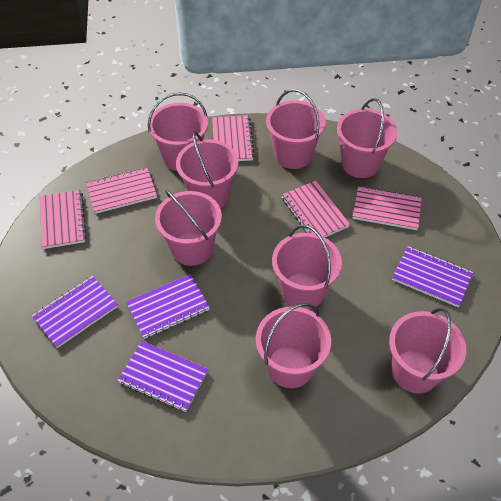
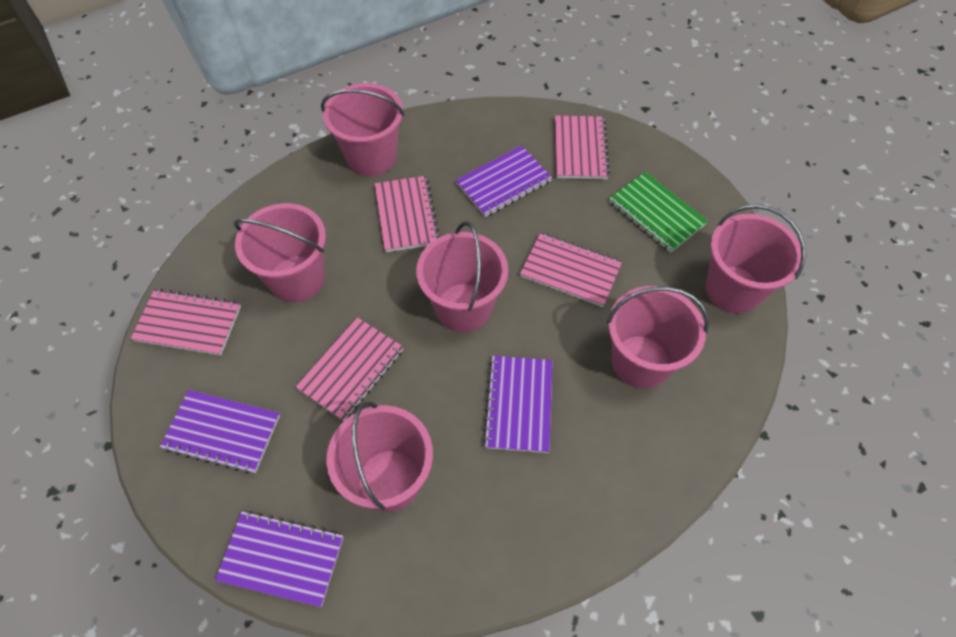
green notebook: 0 -> 1
pink bucket: 8 -> 6

